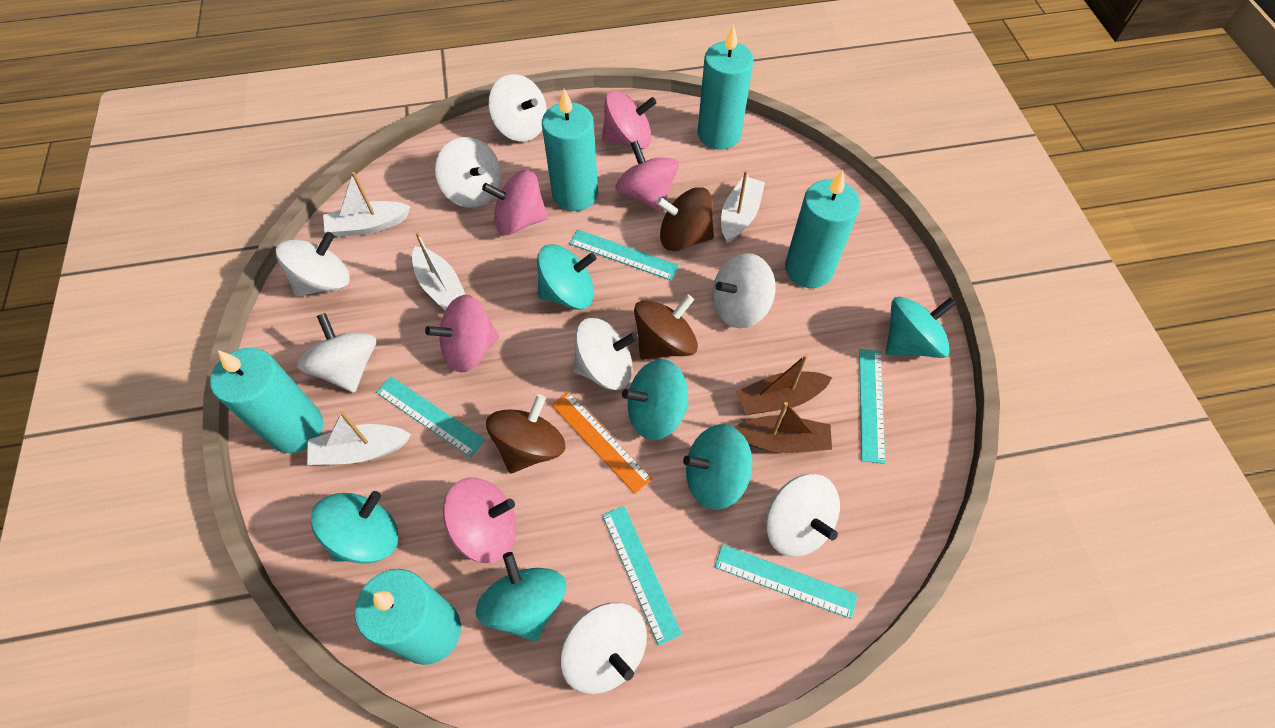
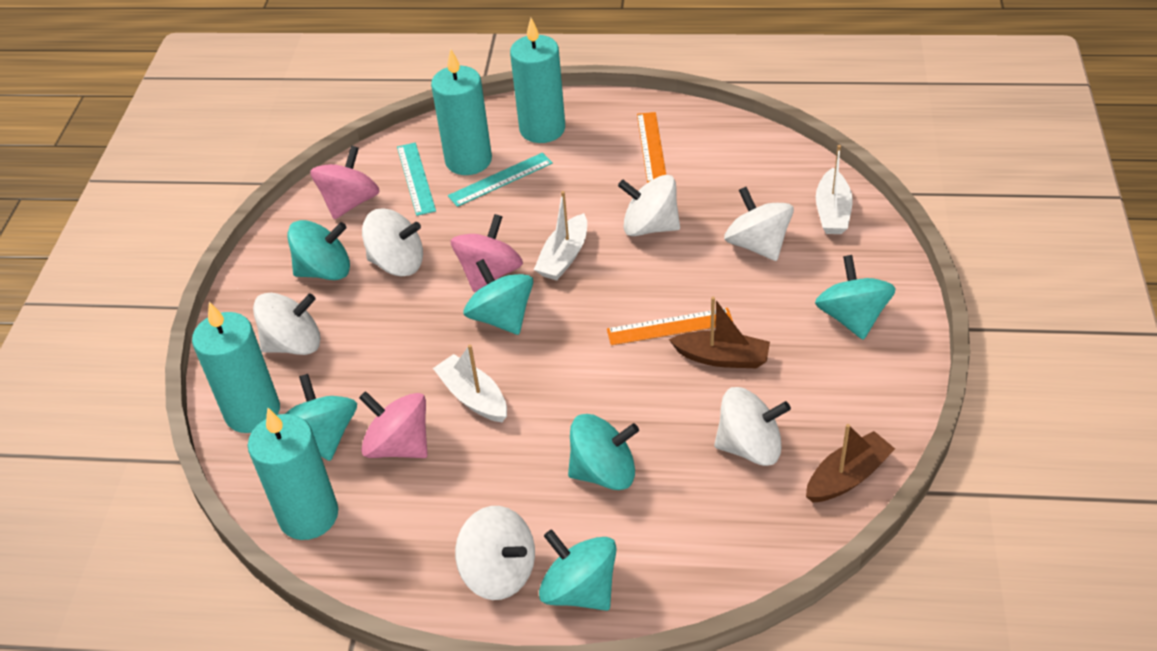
brown spinning top: 3 -> 0
orange ruler: 1 -> 2
pink spinning top: 5 -> 3
turquoise candle: 5 -> 4
turquoise ruler: 5 -> 2
white boat: 4 -> 3
white spinning top: 8 -> 6

